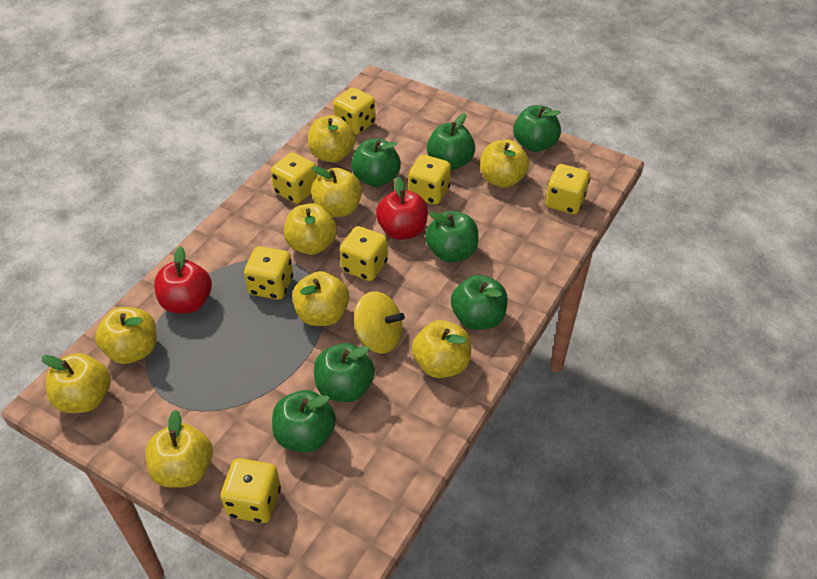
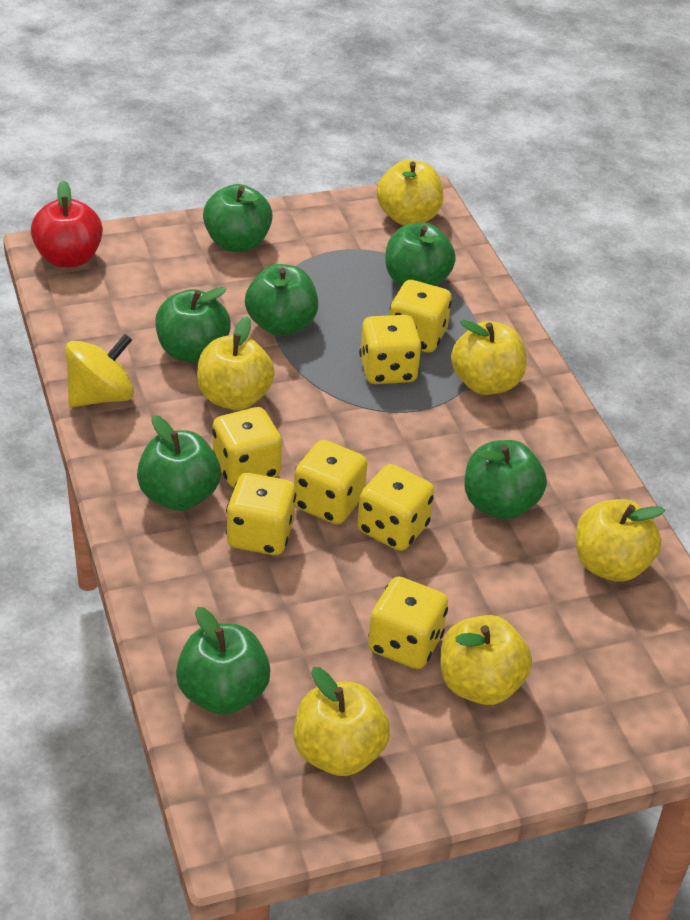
red apple: 2 -> 1
yellow apple: 9 -> 6

